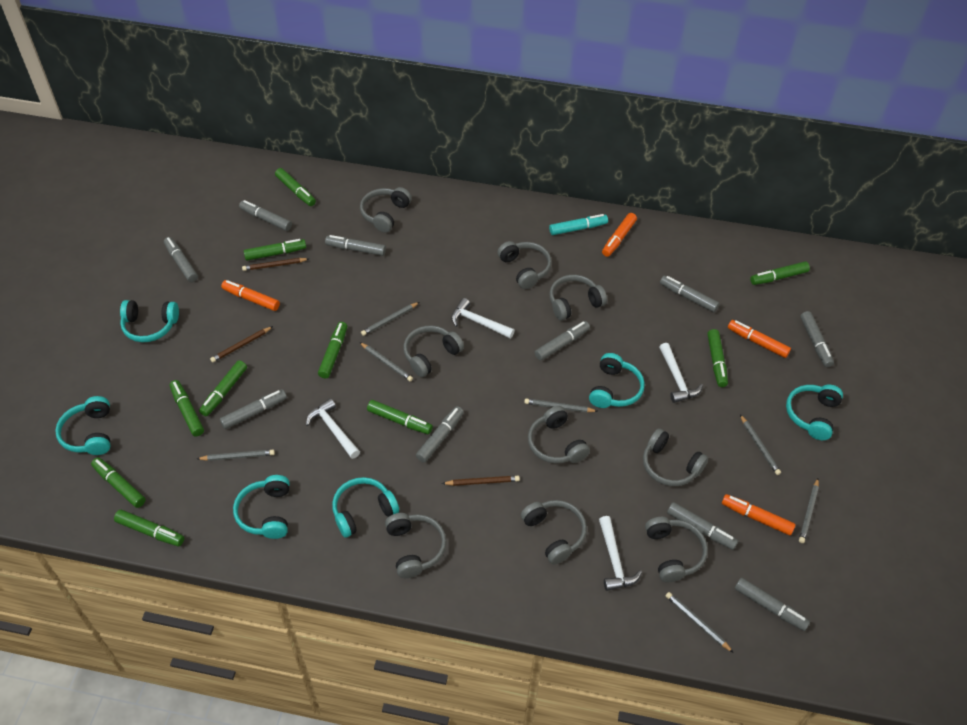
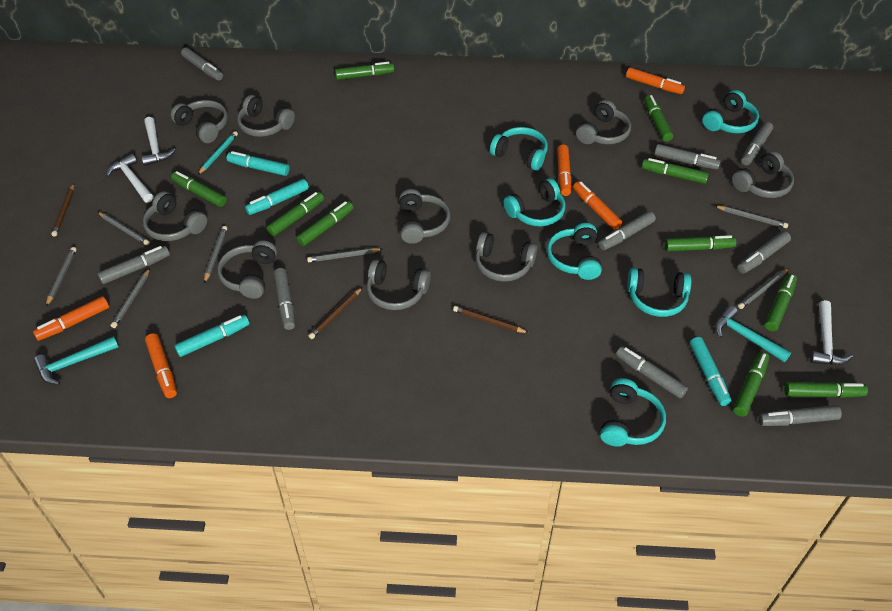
grey marker: 10 -> 9
orange marker: 4 -> 5
turquoise hammer: 0 -> 2
turquoise marker: 1 -> 4
turquoise pencil: 0 -> 1
white hammer: 4 -> 3

